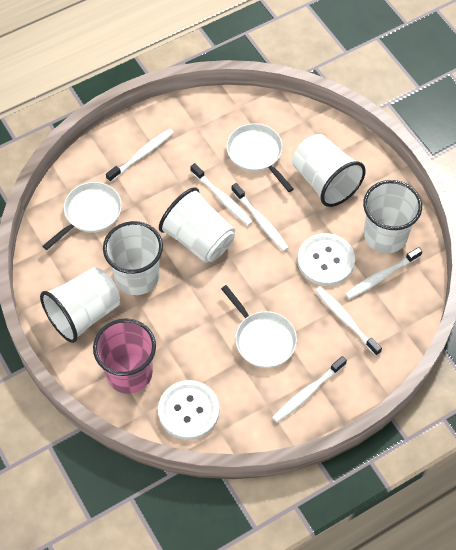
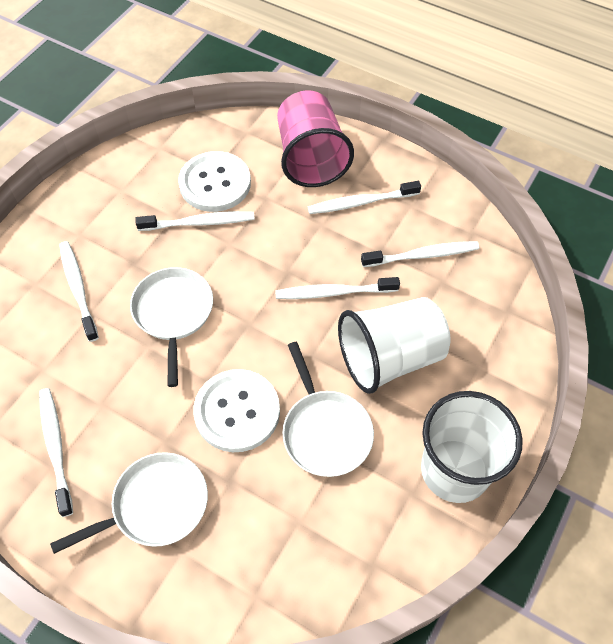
white cup: 5 -> 2

